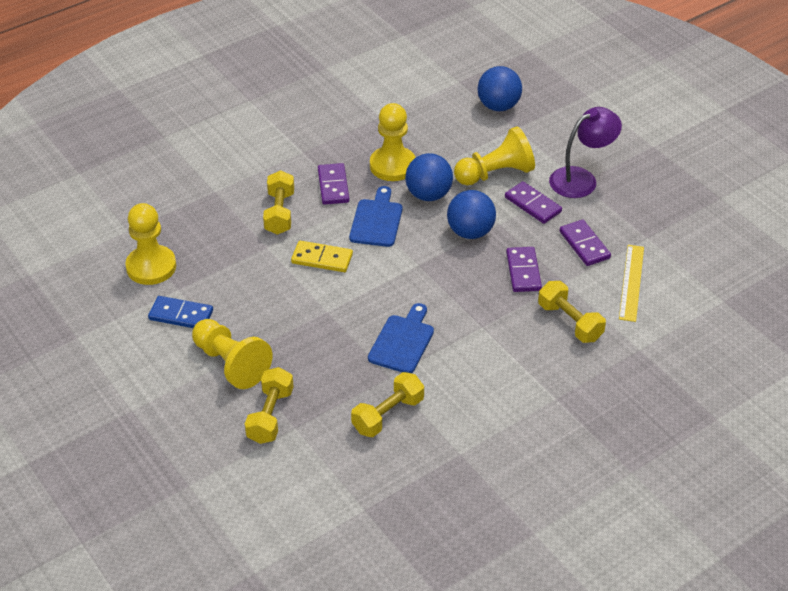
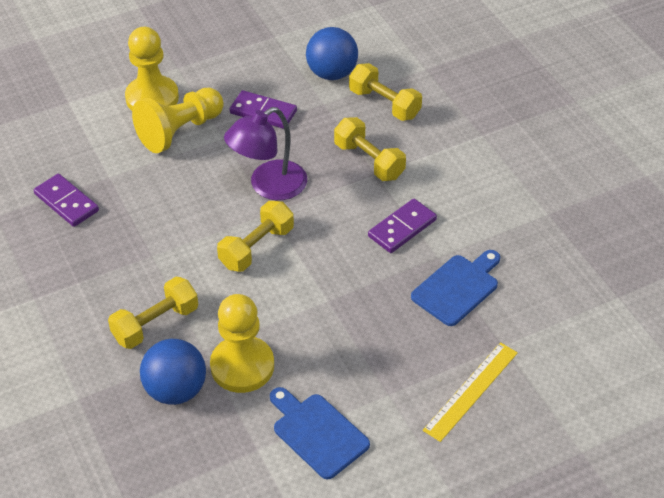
blue ball: 3 -> 2
blue domino: 1 -> 0
purple domino: 4 -> 3
yellow domino: 1 -> 0
yellow pawn: 4 -> 3

